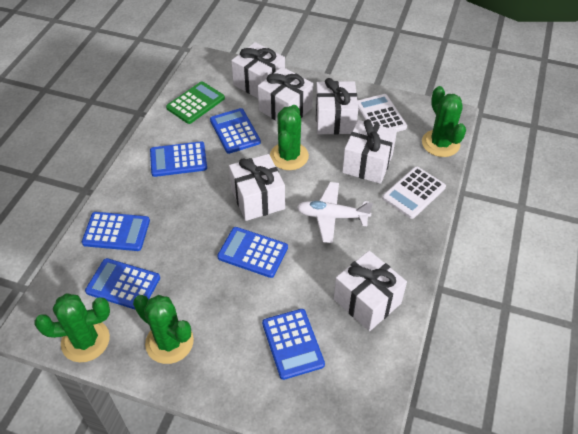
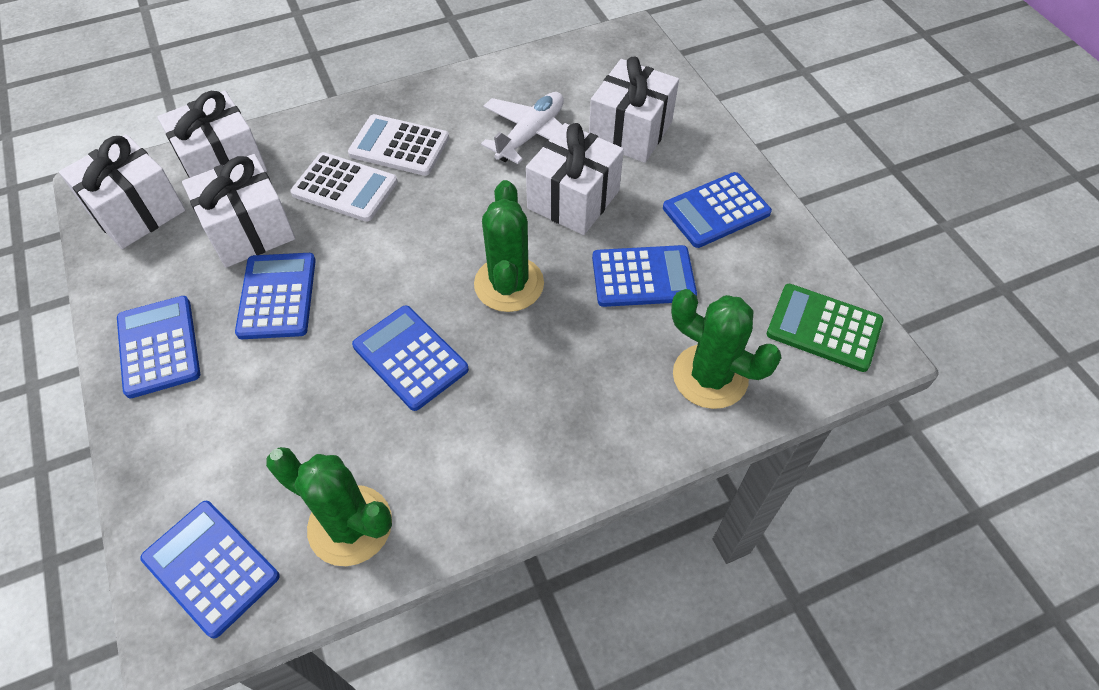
green cactus: 4 -> 3
white gift: 6 -> 5

